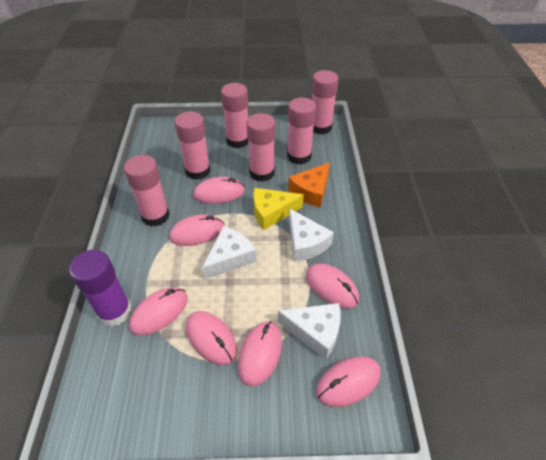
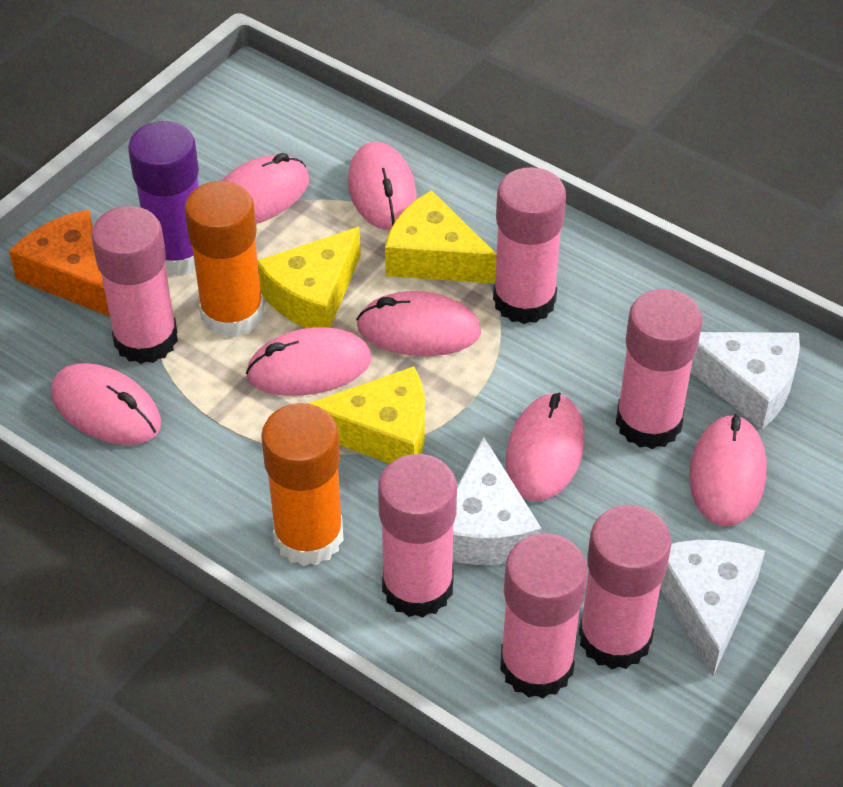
orange glue stick: 0 -> 2
yellow cheese: 1 -> 3

